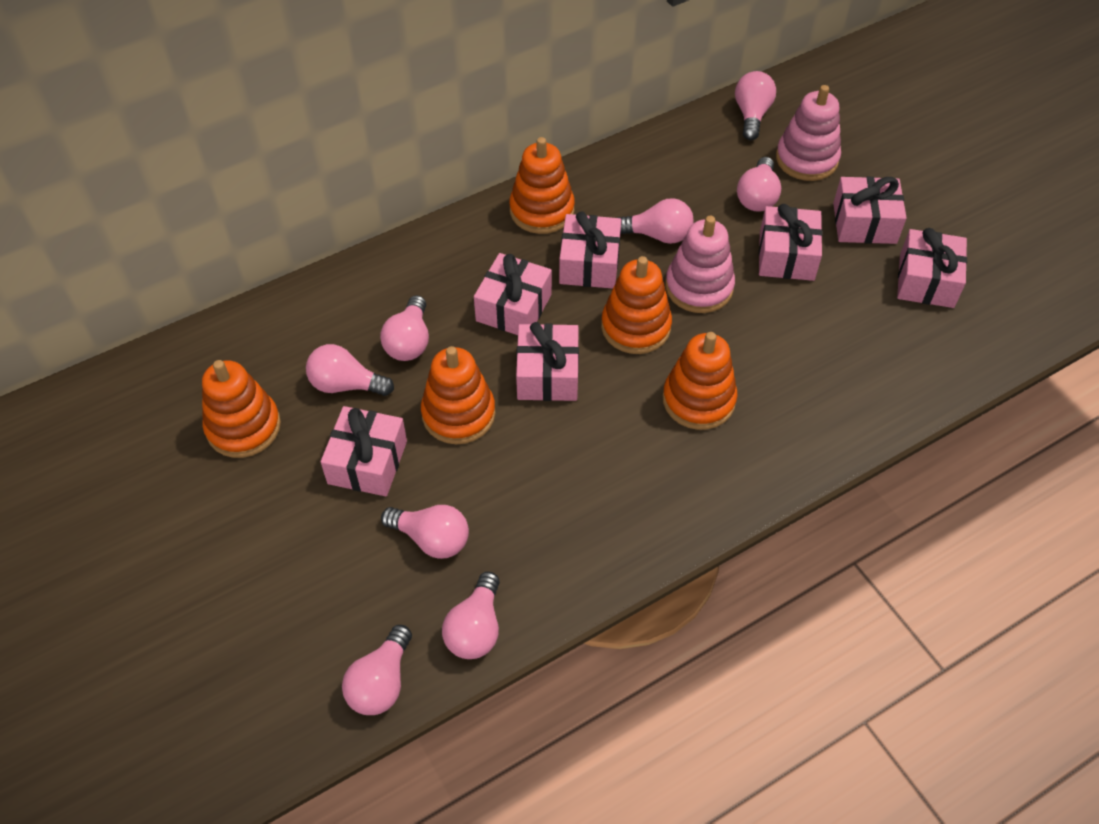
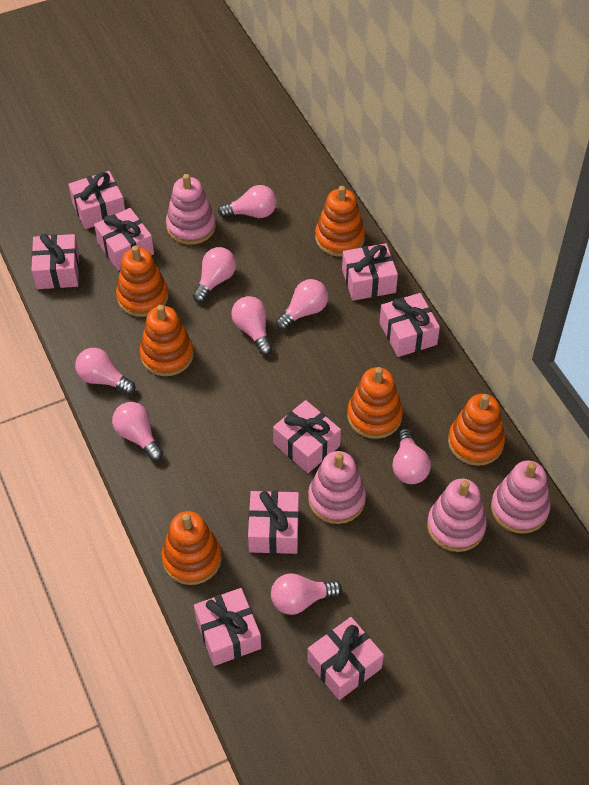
orange stacking toy: 5 -> 6
pink gift: 7 -> 9
pink stacking toy: 2 -> 4

